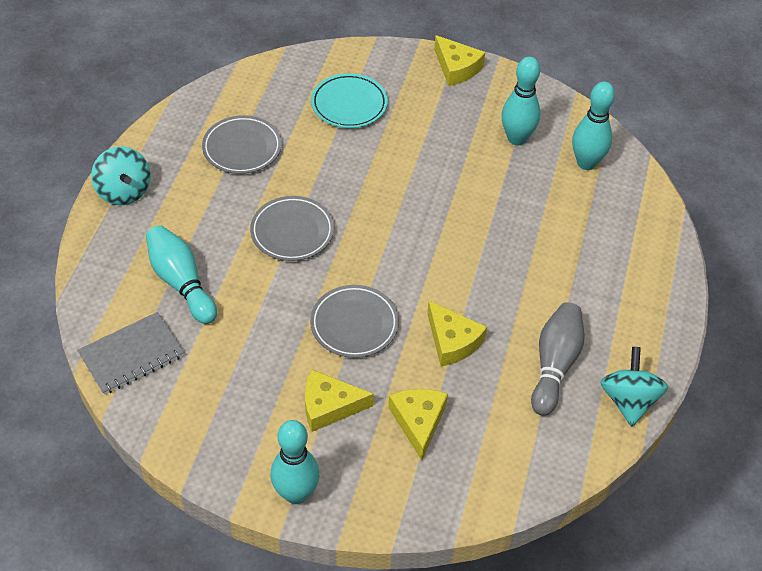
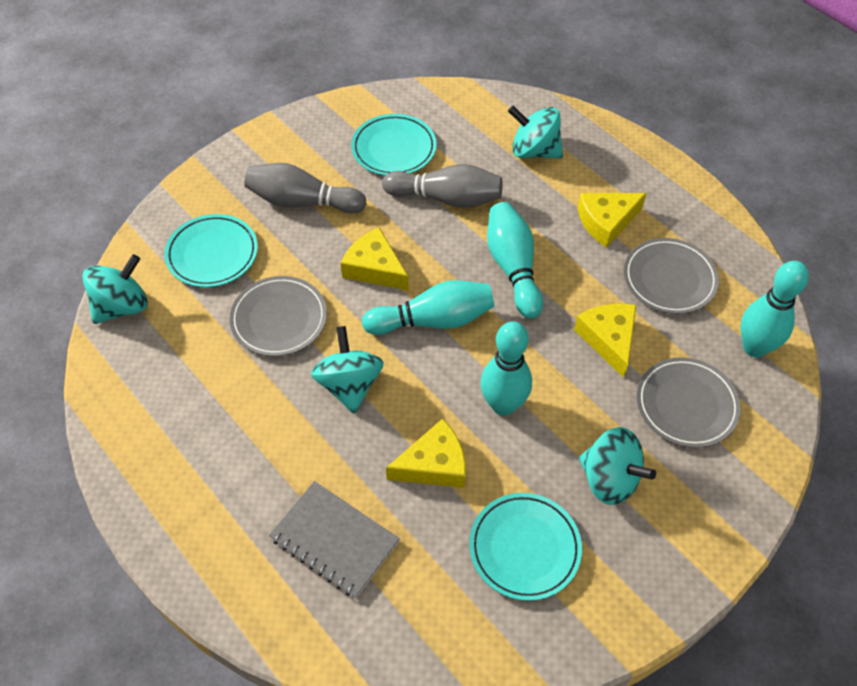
grey bowling pin: 1 -> 2
turquoise plate: 1 -> 3
turquoise spinning top: 2 -> 4

